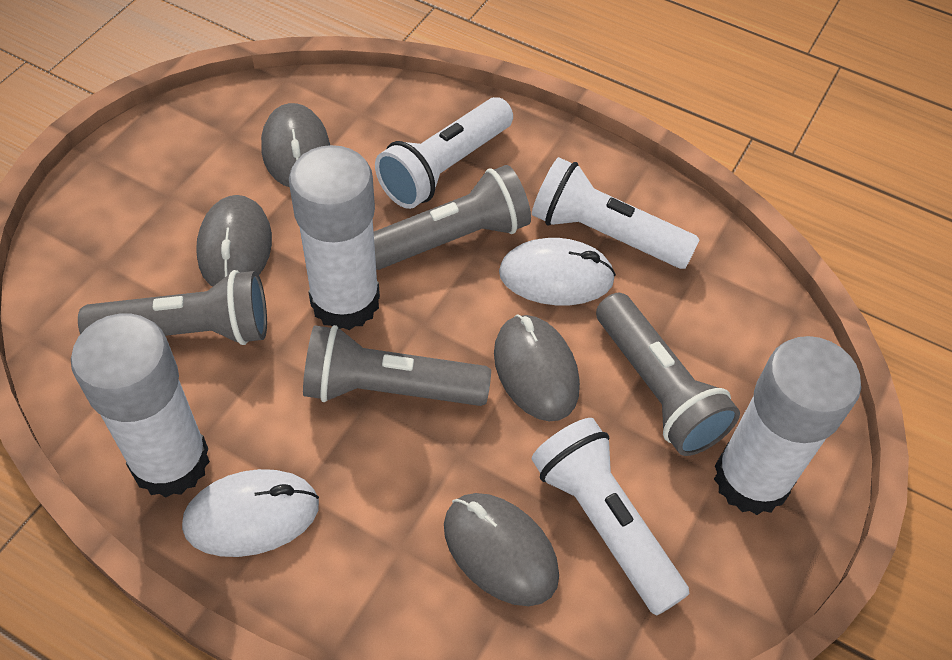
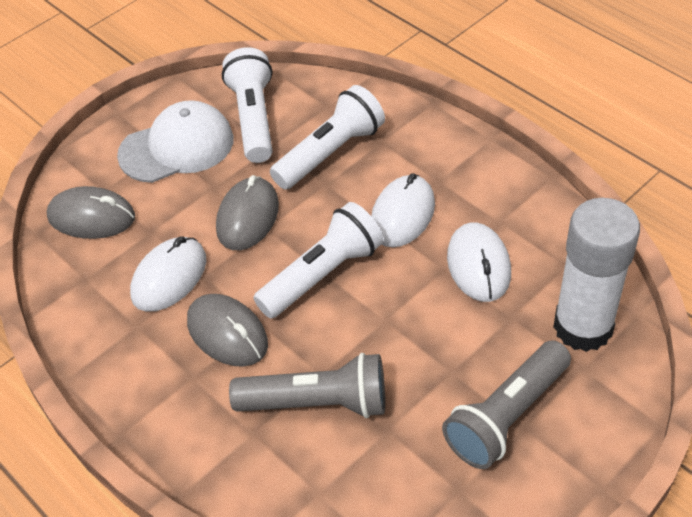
grey flashlight: 4 -> 2
grey mouse: 4 -> 3
white cap: 0 -> 1
white glue stick: 3 -> 1
white mouse: 2 -> 3

